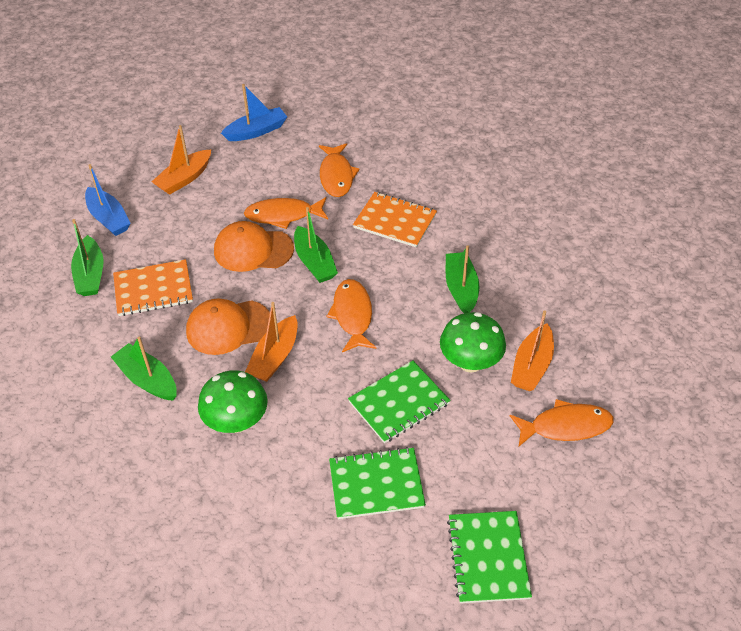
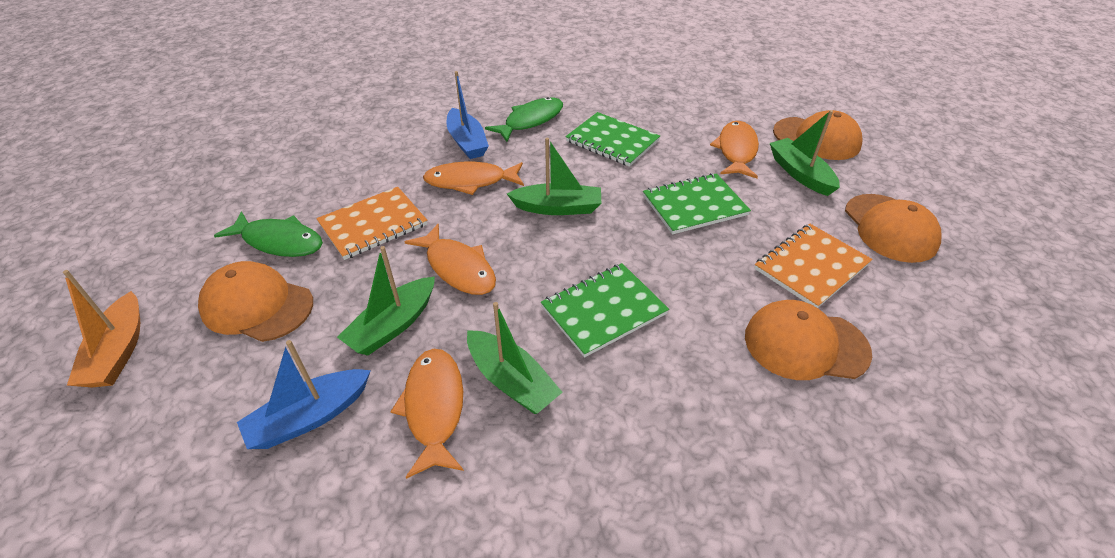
green fish: 0 -> 2
green mushroom: 2 -> 0
orange boat: 3 -> 1
orange cap: 2 -> 4

